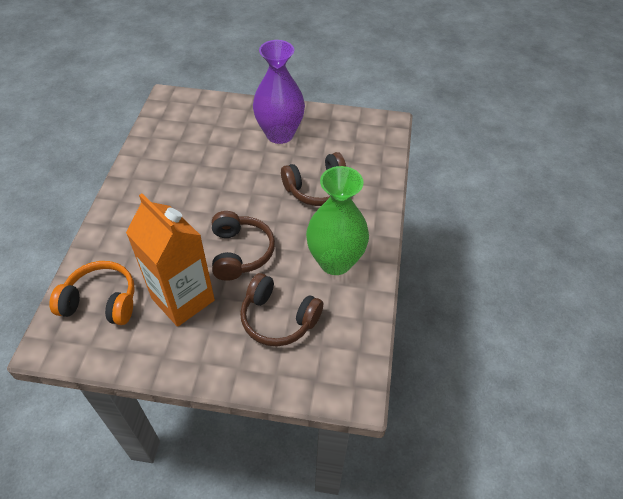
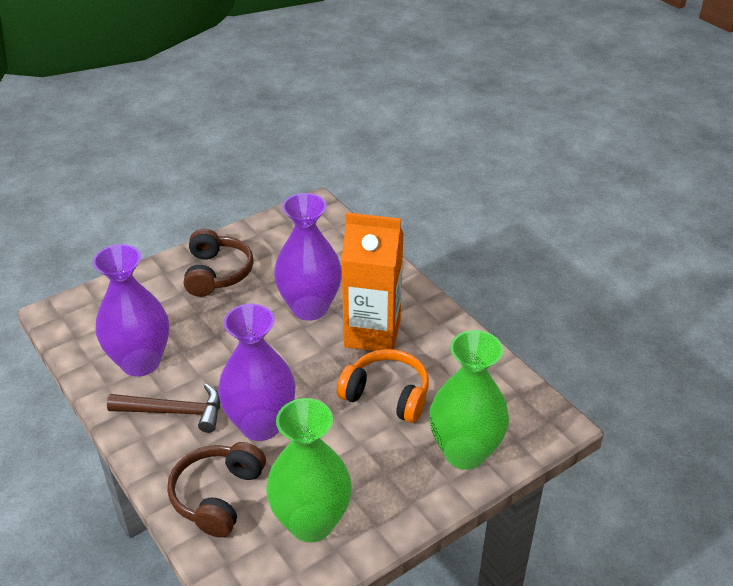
brown hammer: 0 -> 1
brown headphones: 3 -> 2
green vase: 1 -> 2
purple vase: 1 -> 3

